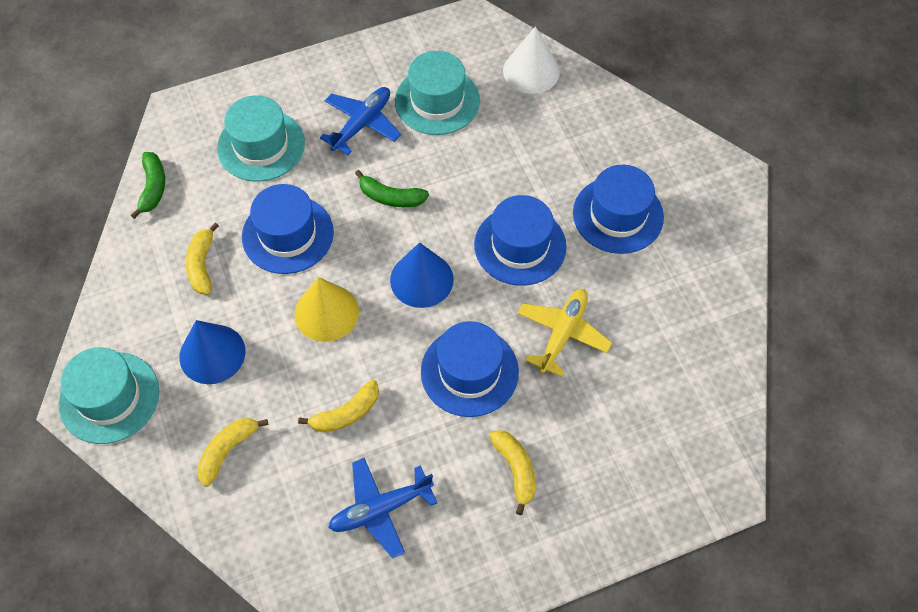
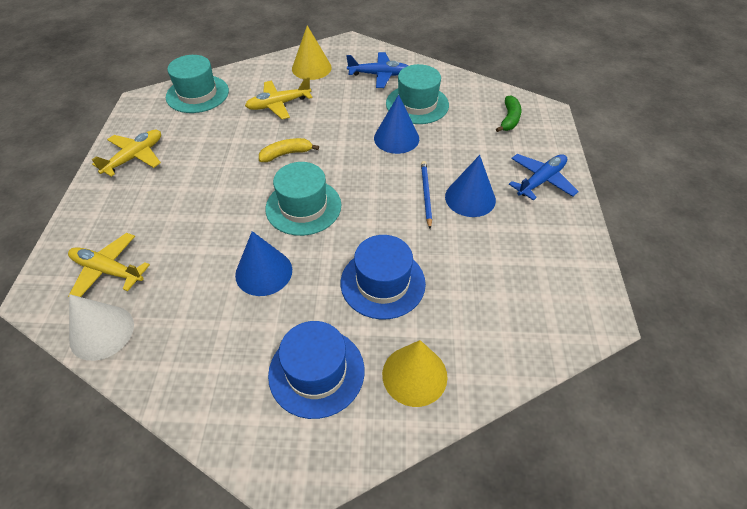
blue cone: 2 -> 3
blue hat: 4 -> 2
blue pencil: 0 -> 1
green banana: 2 -> 1
yellow banana: 4 -> 1
yellow cone: 1 -> 2
yellow plane: 1 -> 3

